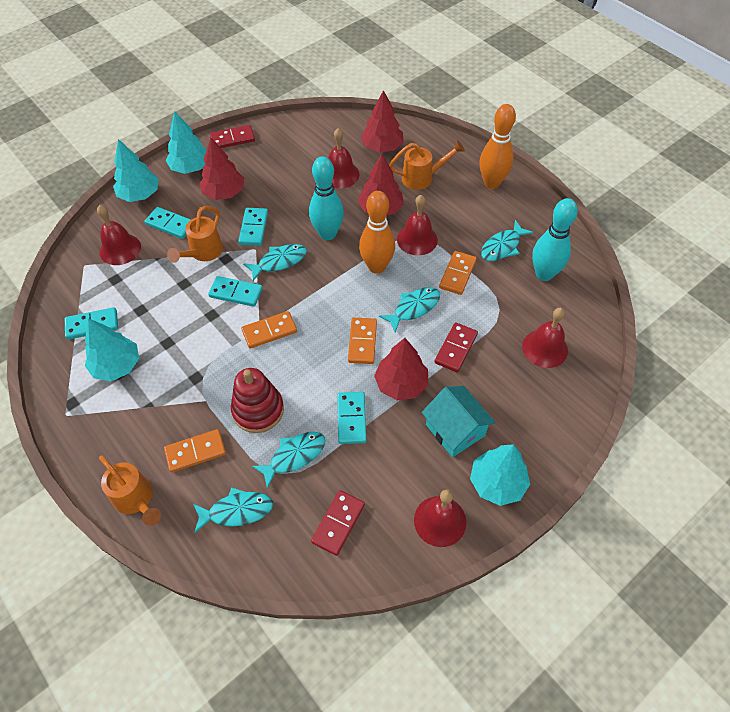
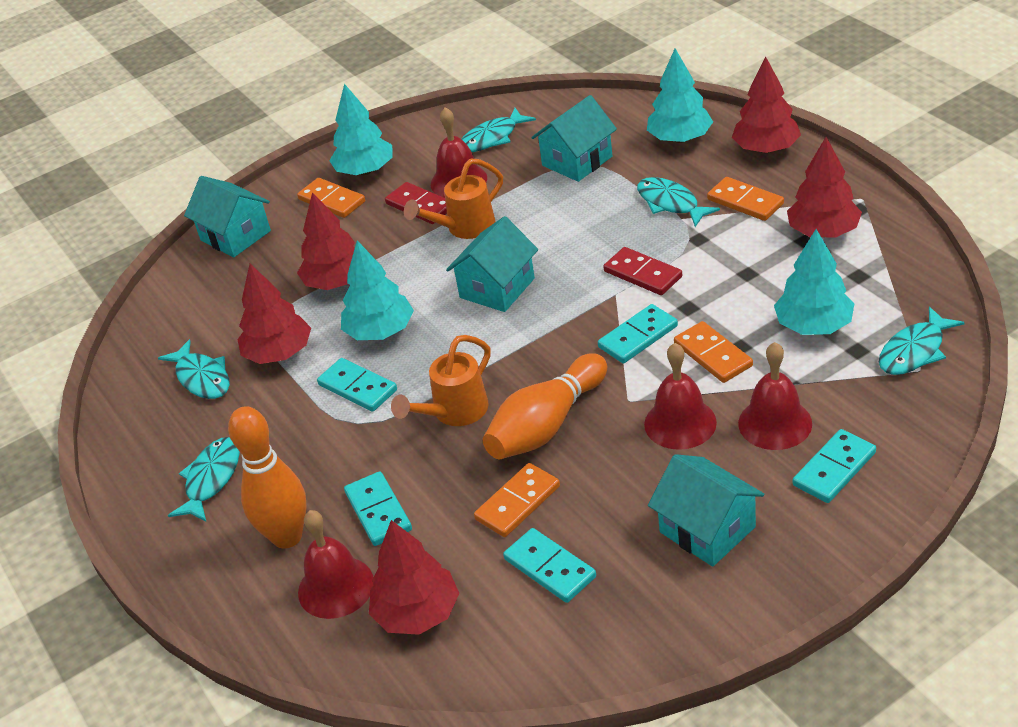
orange watering can: 3 -> 2
red bell: 5 -> 4
red domino: 3 -> 2
red stacking toy: 1 -> 0
red tree: 4 -> 5
turquoise bowling pin: 2 -> 0
turquoise house: 1 -> 4

